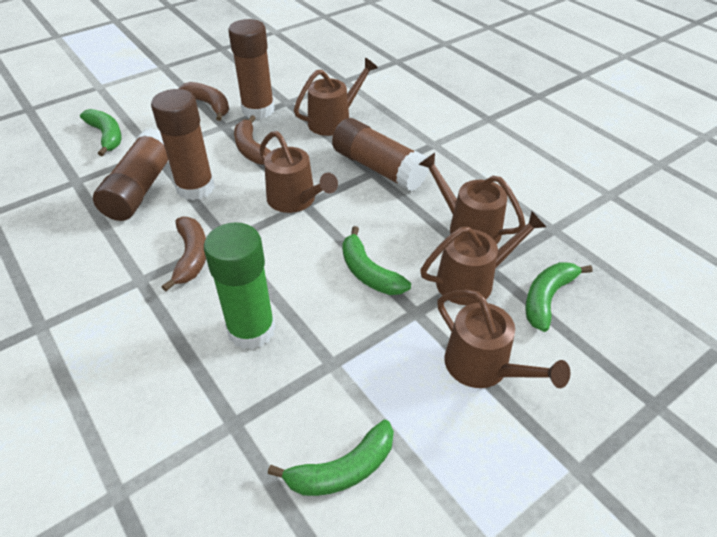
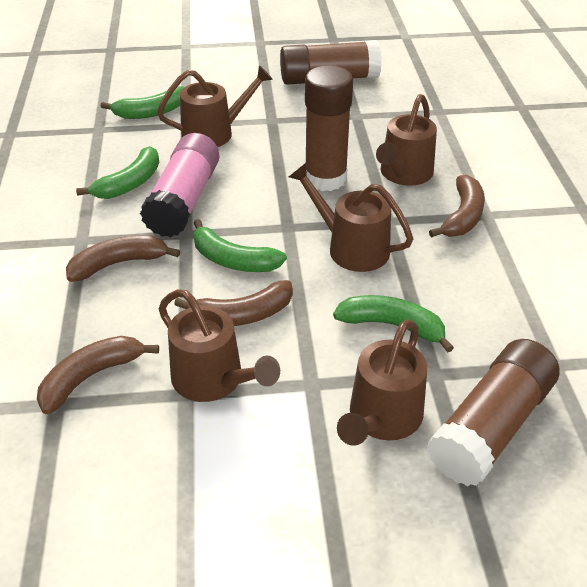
brown banana: 3 -> 4
brown glue stick: 4 -> 3
green glue stick: 1 -> 0
pink glue stick: 0 -> 1

